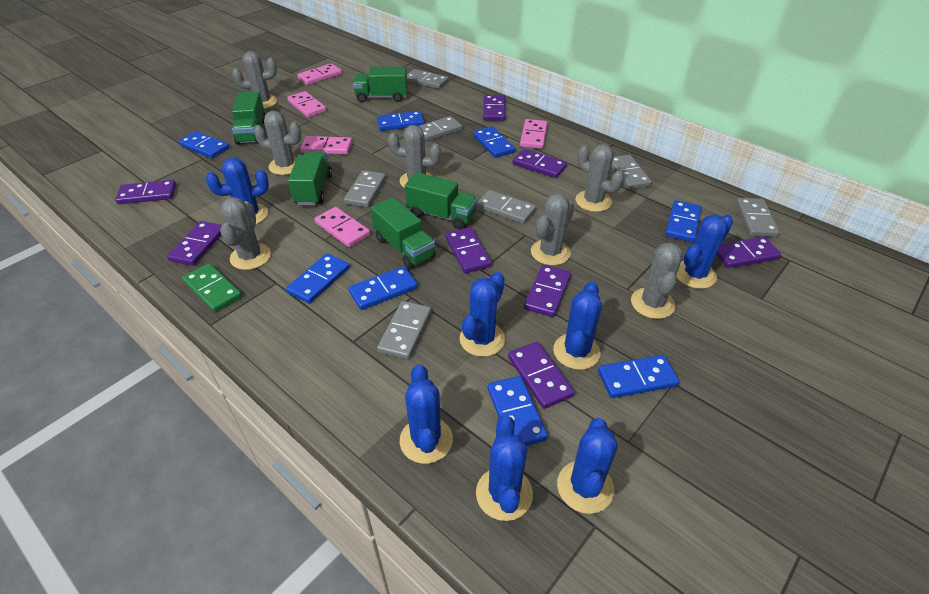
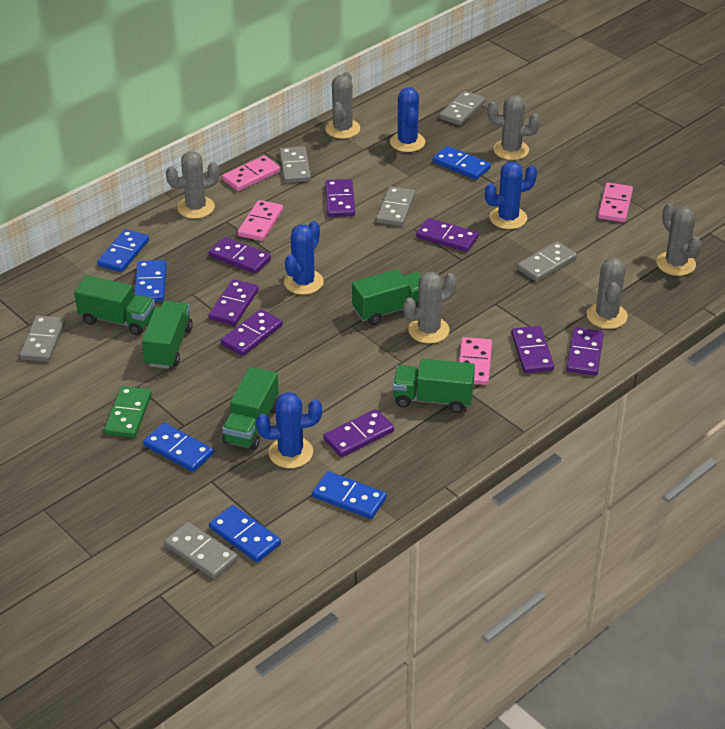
blue cactus: 7 -> 4
blue domino: 8 -> 6
grey cactus: 7 -> 6
grey domino: 7 -> 6
pink domino: 5 -> 4

